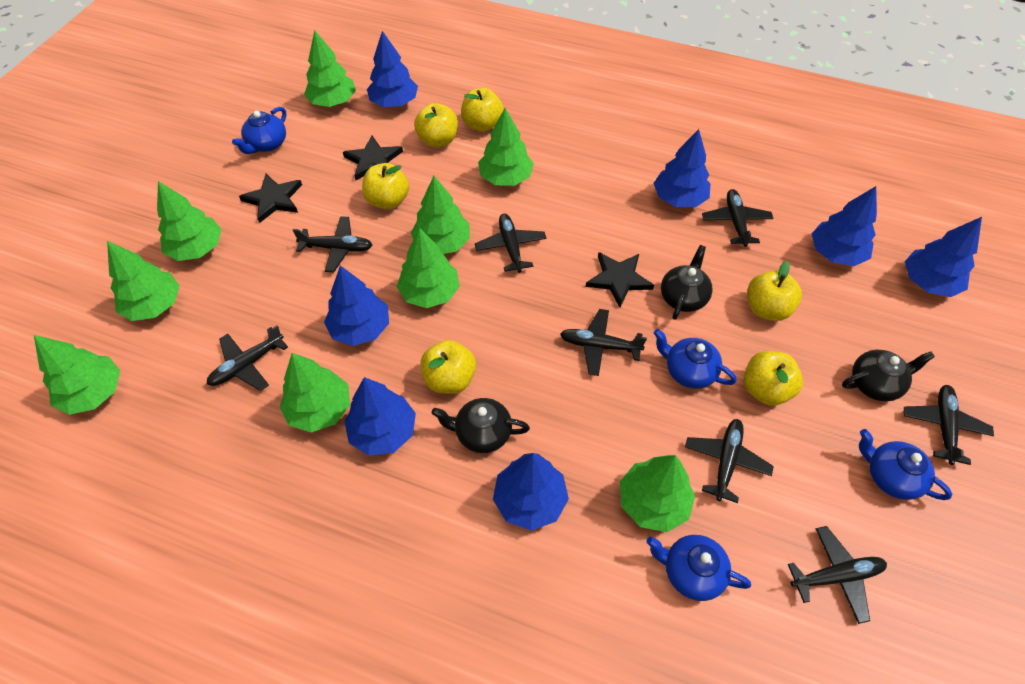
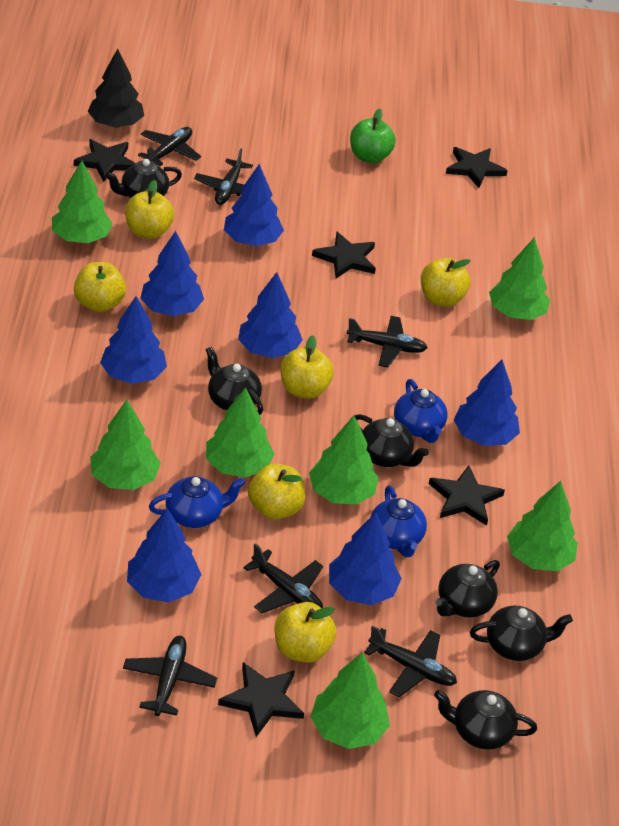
black plane: 8 -> 6
black star: 3 -> 5
black teapot: 3 -> 6
black tree: 0 -> 1
blue teapot: 4 -> 3
green apple: 0 -> 1
green tree: 9 -> 7

